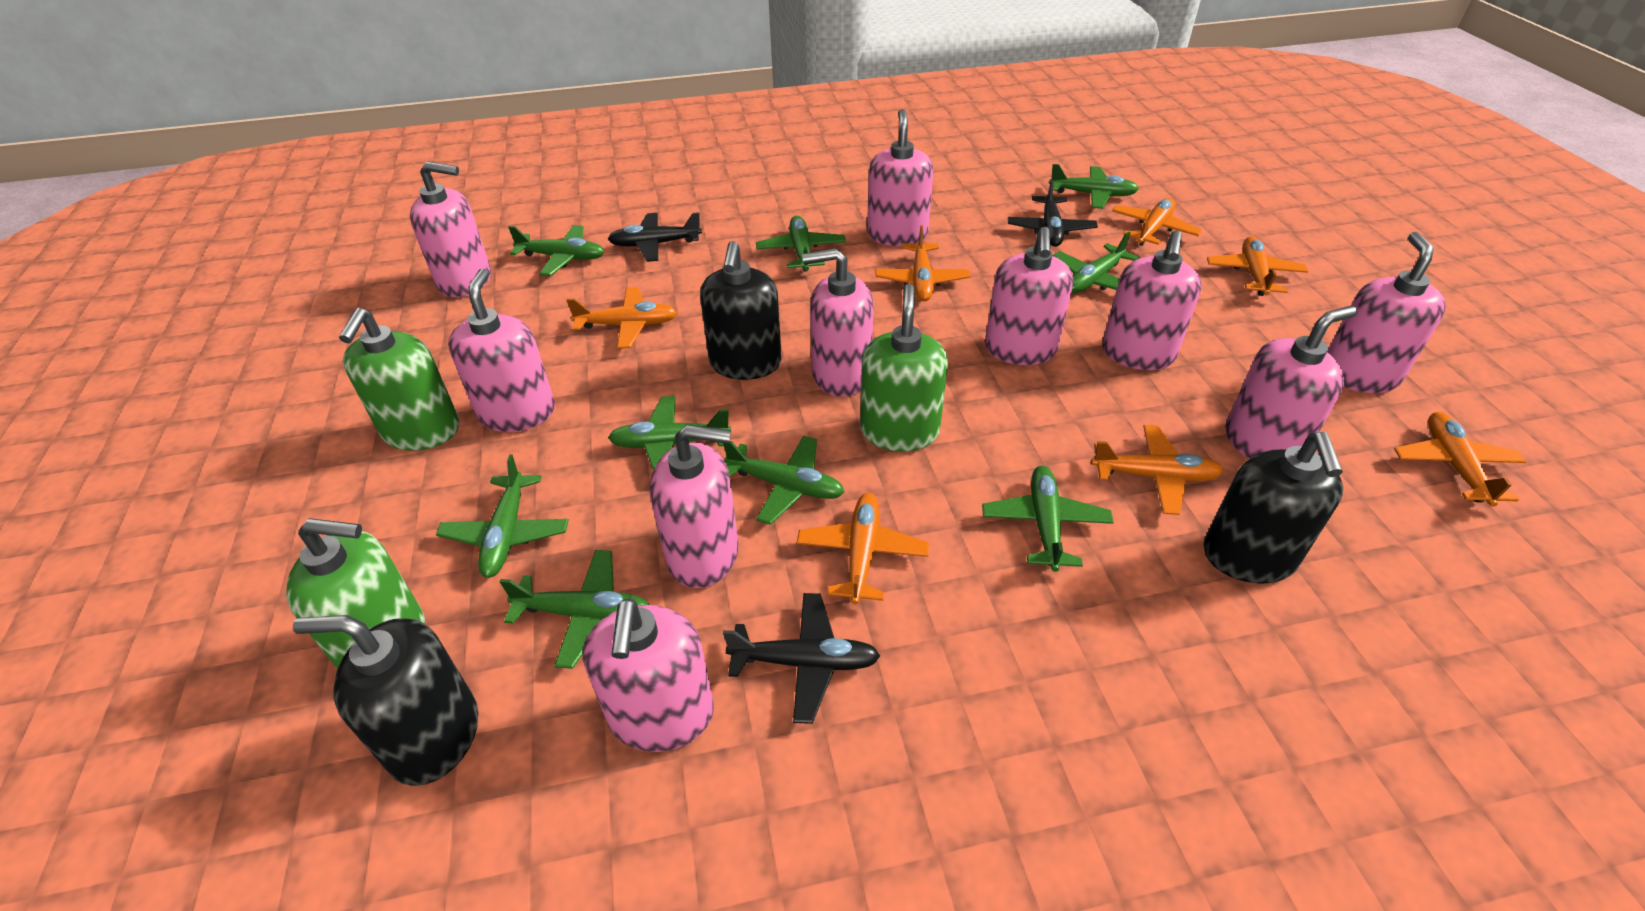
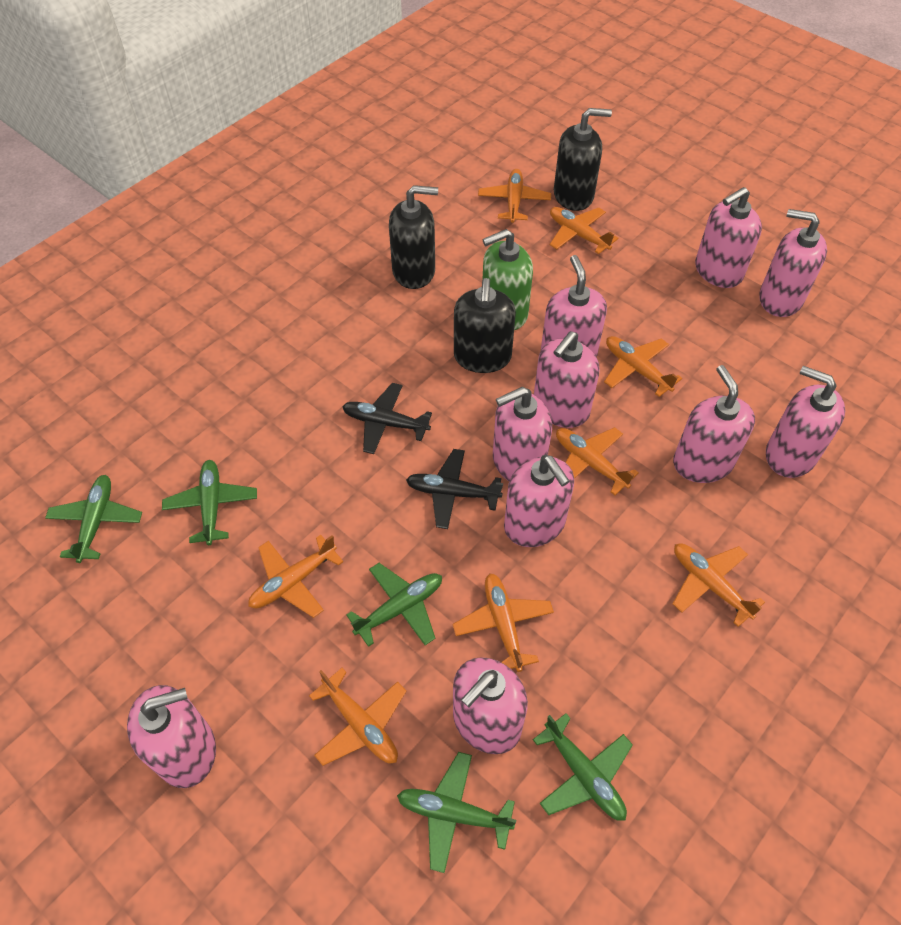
black plane: 3 -> 2
green plane: 9 -> 5
green soap dispenser: 3 -> 1
orange plane: 7 -> 8

